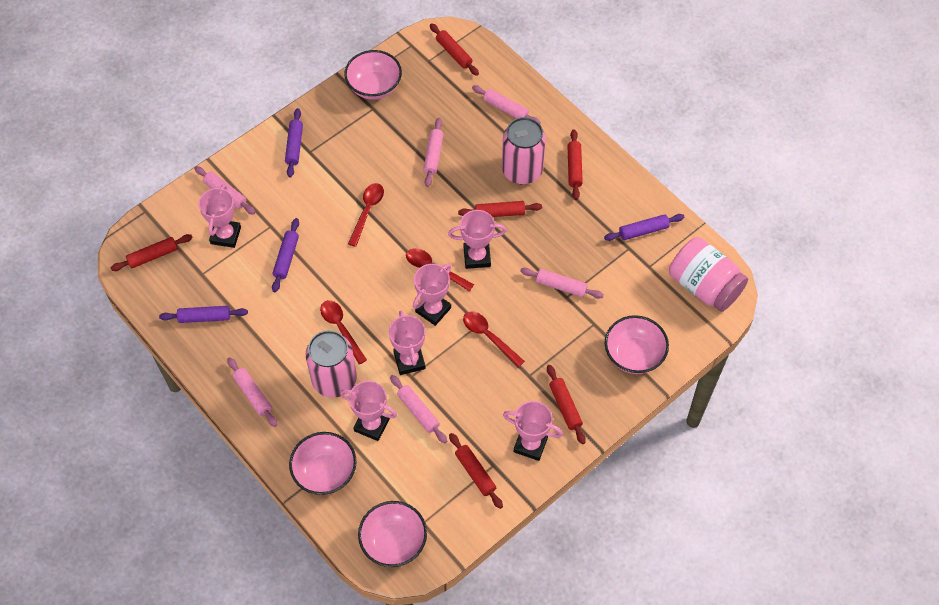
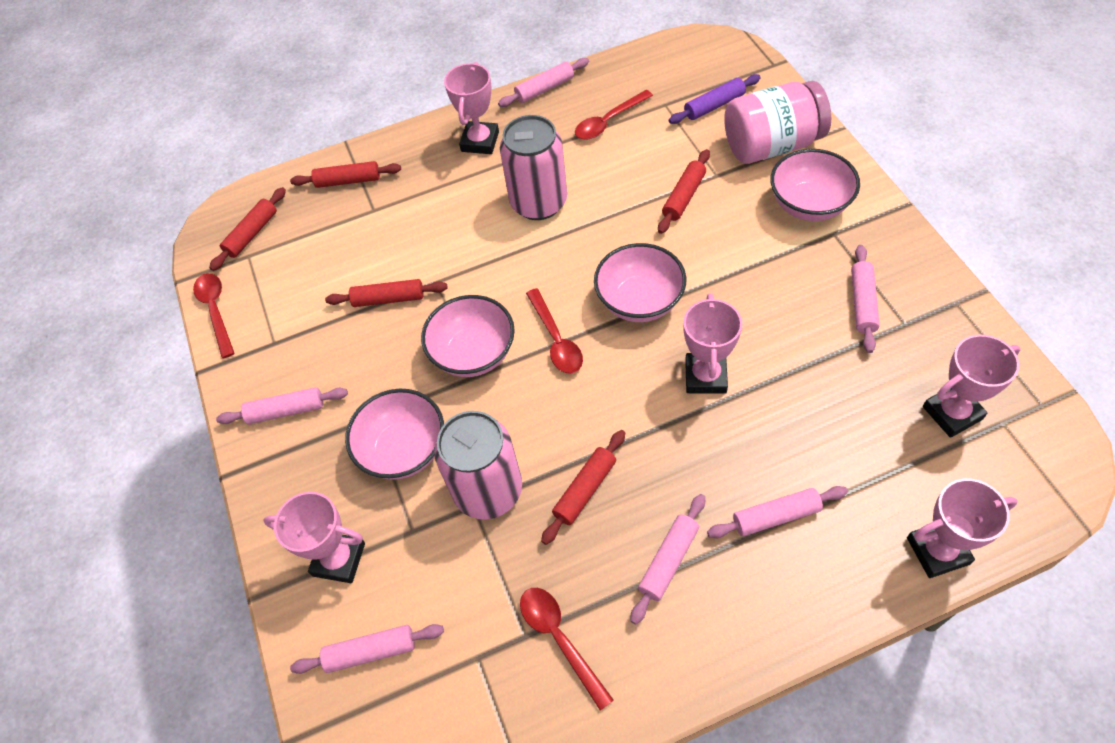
pink trophy: 6 -> 5
purple rolling pin: 4 -> 1
red rolling pin: 6 -> 5

